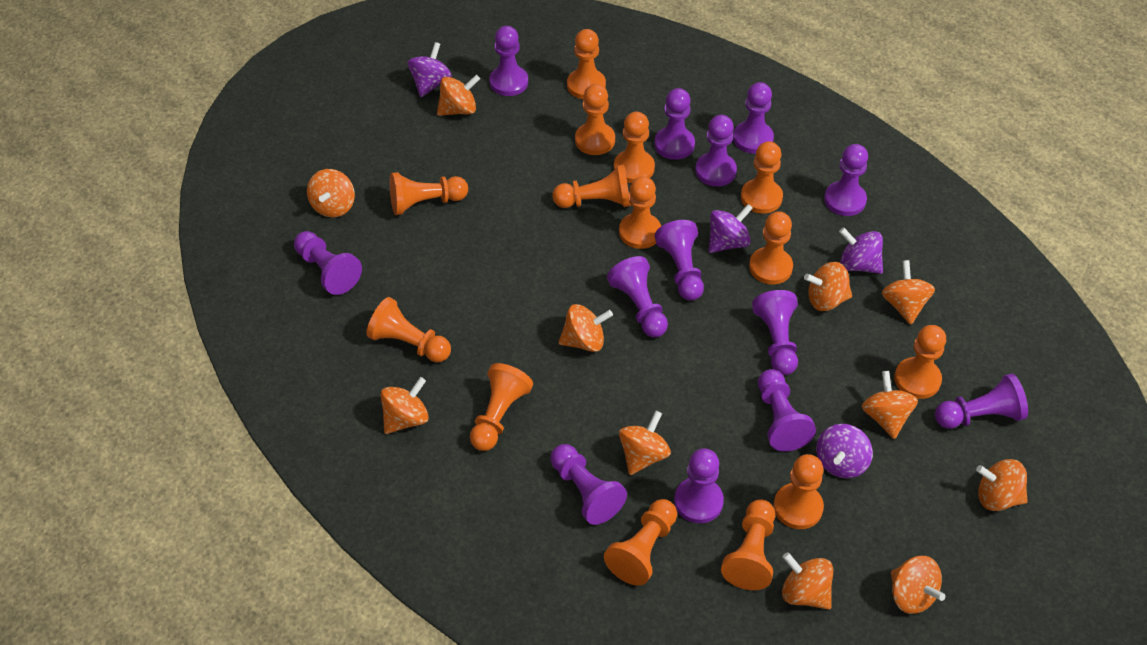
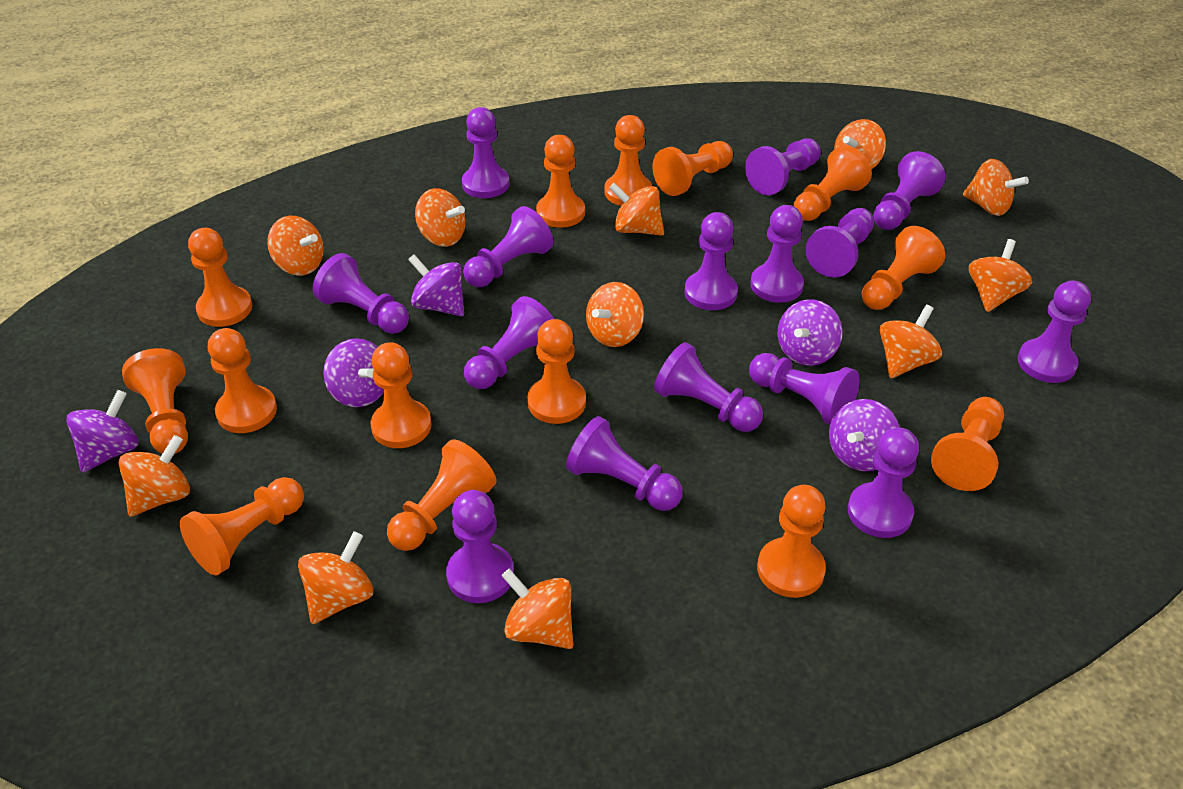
purple pawn: 13 -> 15
purple spinning top: 4 -> 5

